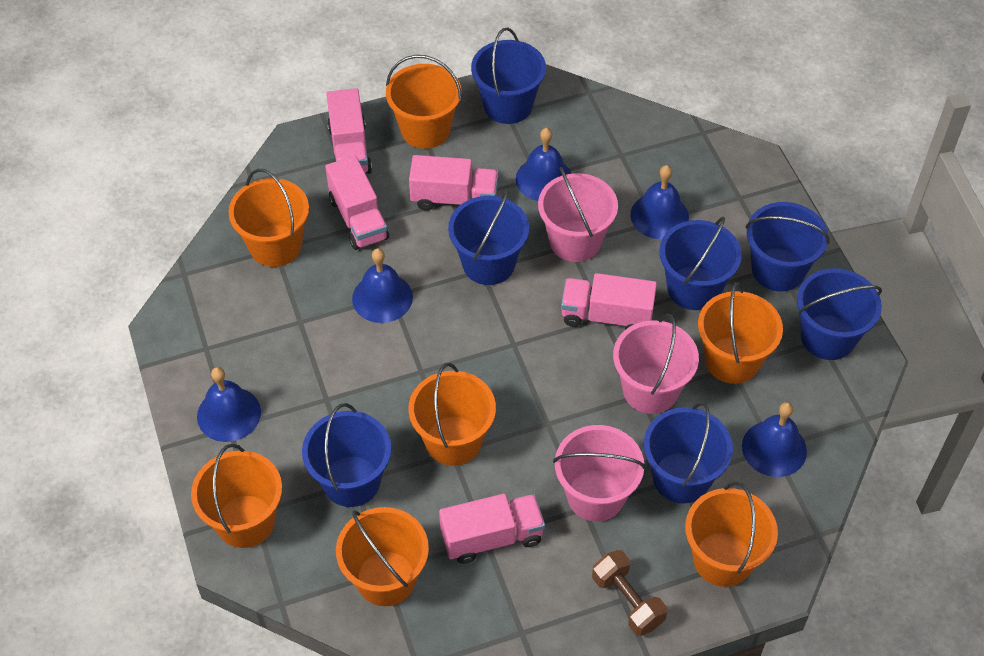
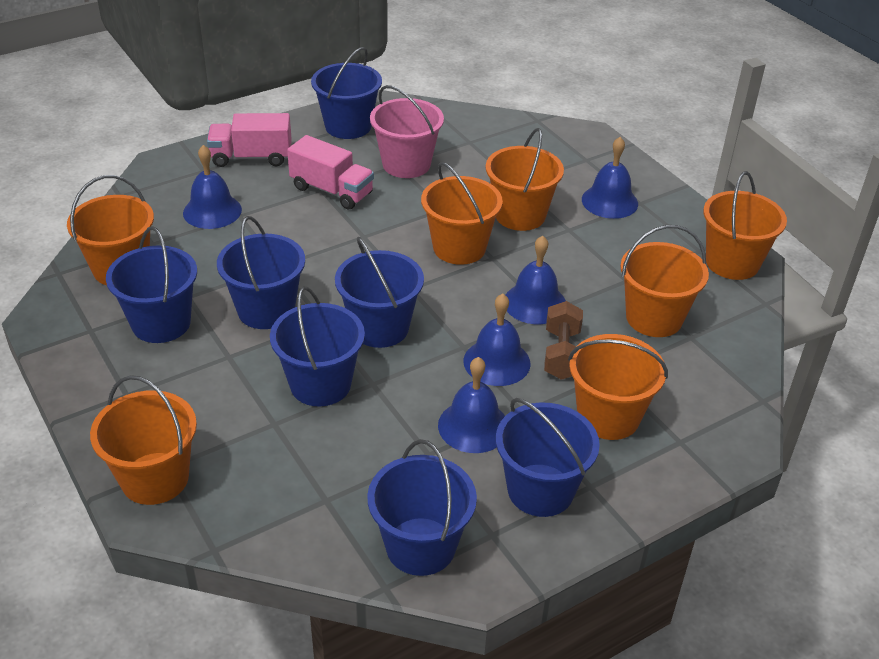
pink bucket: 3 -> 1
pink truck: 5 -> 2

